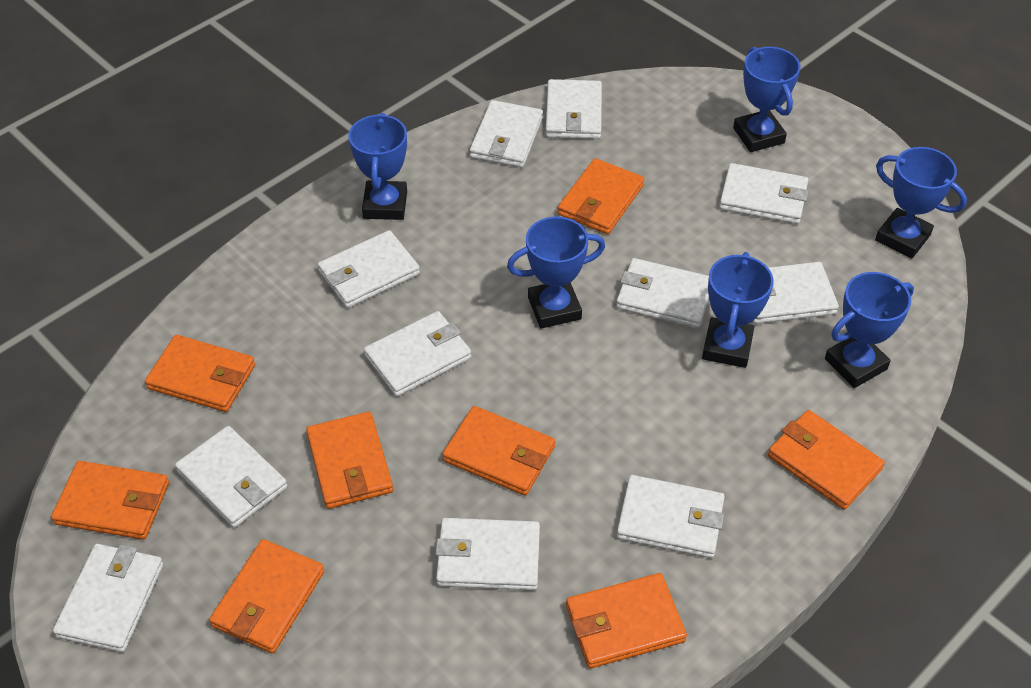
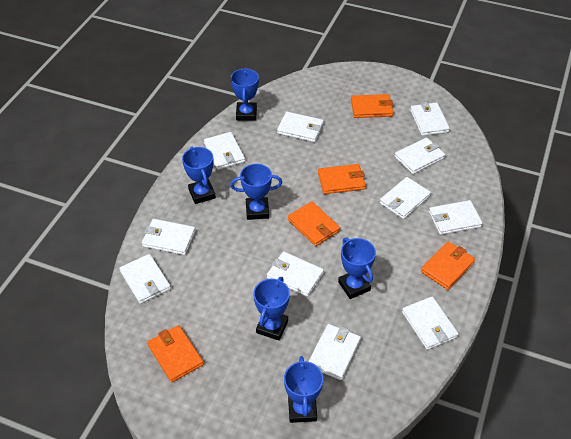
orange wallet: 8 -> 5

